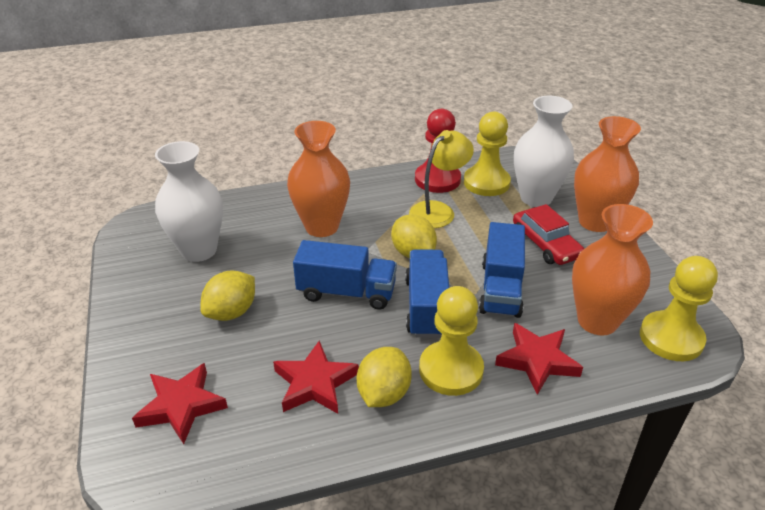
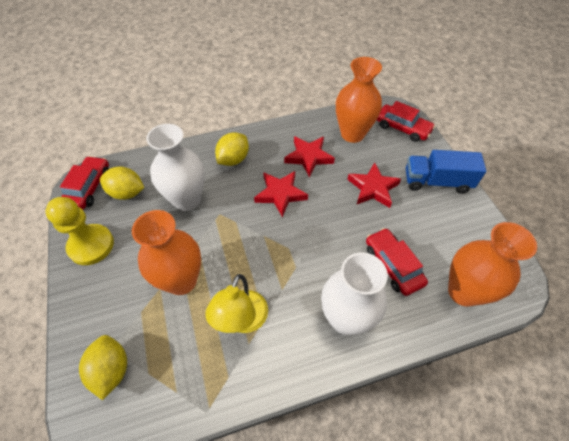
blue truck: 3 -> 1
red car: 1 -> 3
red pawn: 1 -> 0
yellow pawn: 3 -> 1

